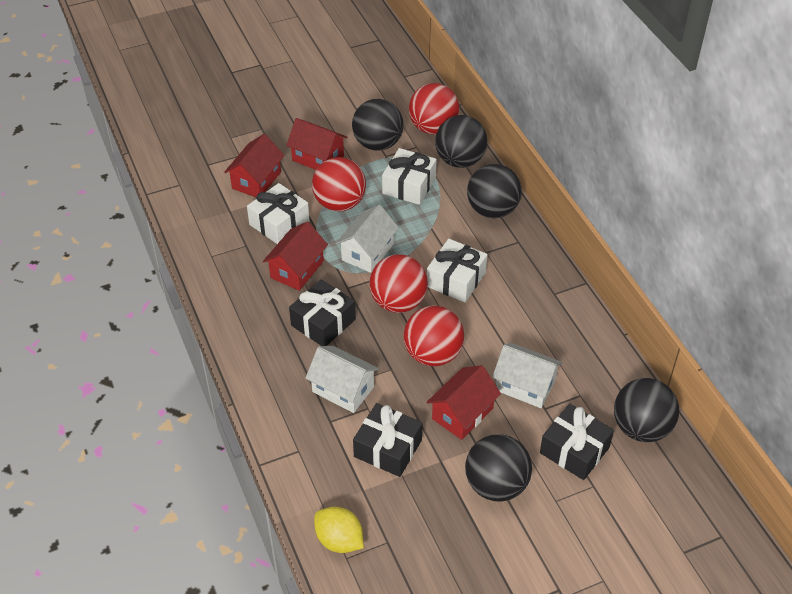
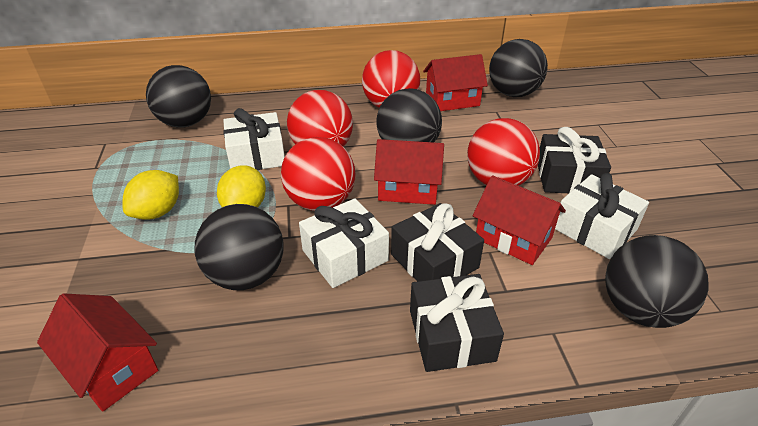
white house: 3 -> 0
yellow lemon: 1 -> 2

